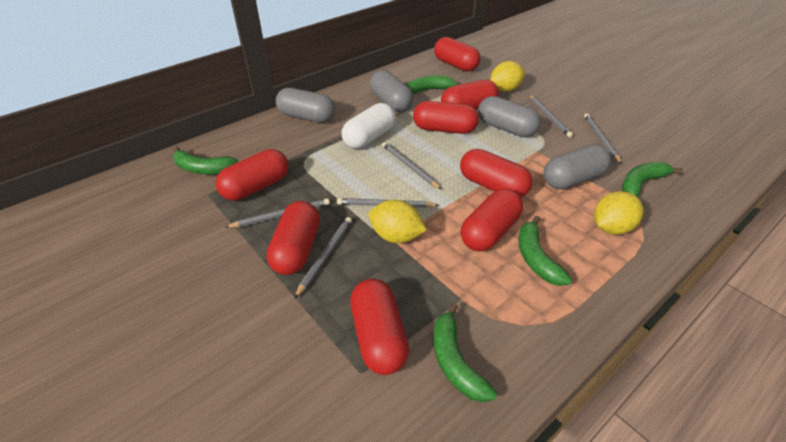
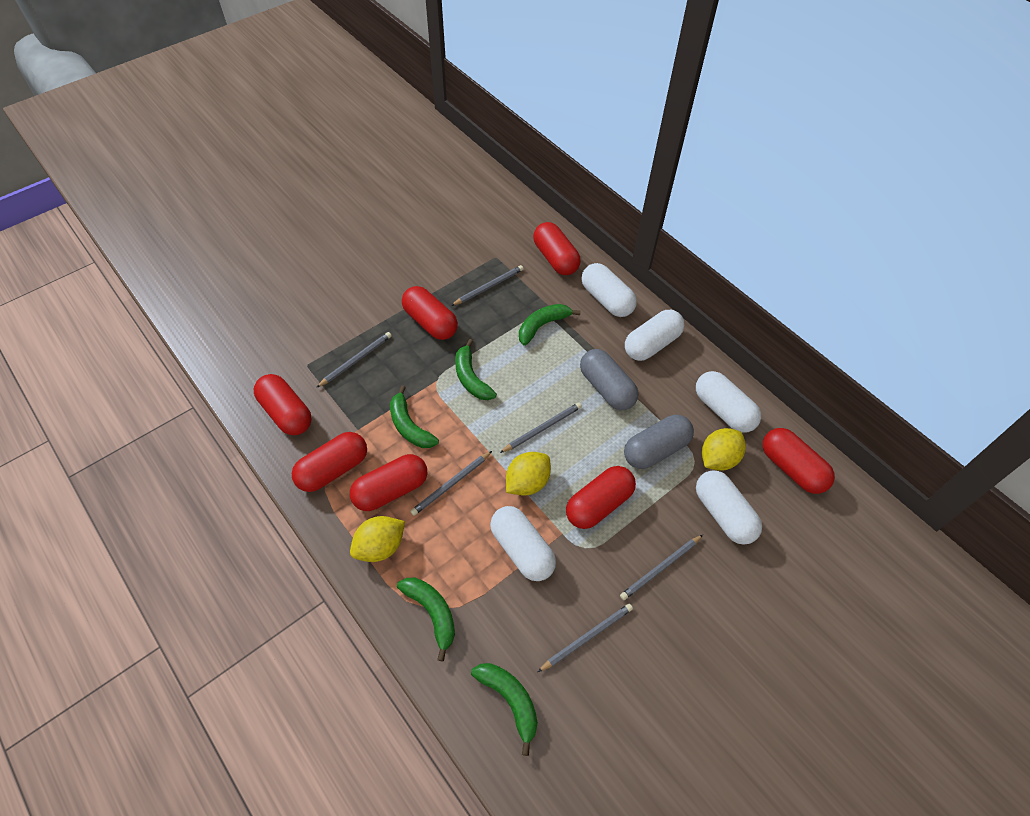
grey capsule: 4 -> 2
red capsule: 8 -> 7
white capsule: 1 -> 5

